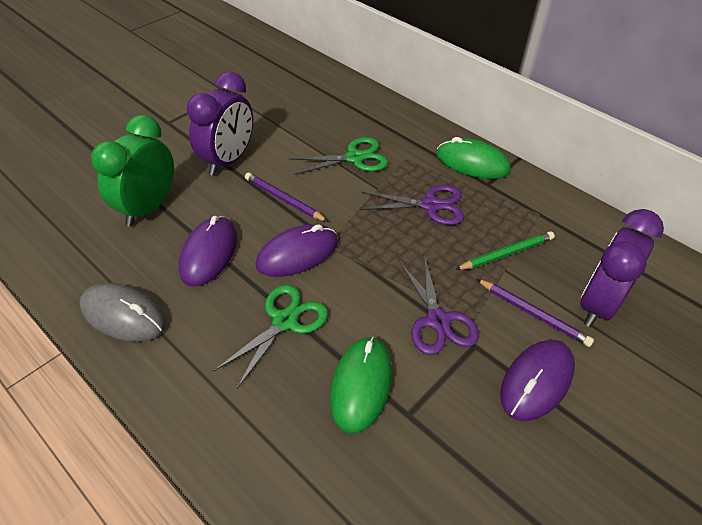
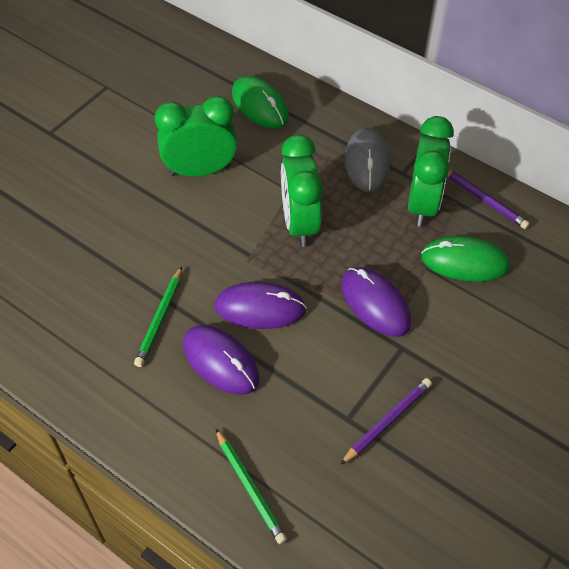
green clock: 1 -> 3
green pencil: 1 -> 2
green scissors: 2 -> 0
purple clock: 2 -> 0
purple scissors: 2 -> 0

